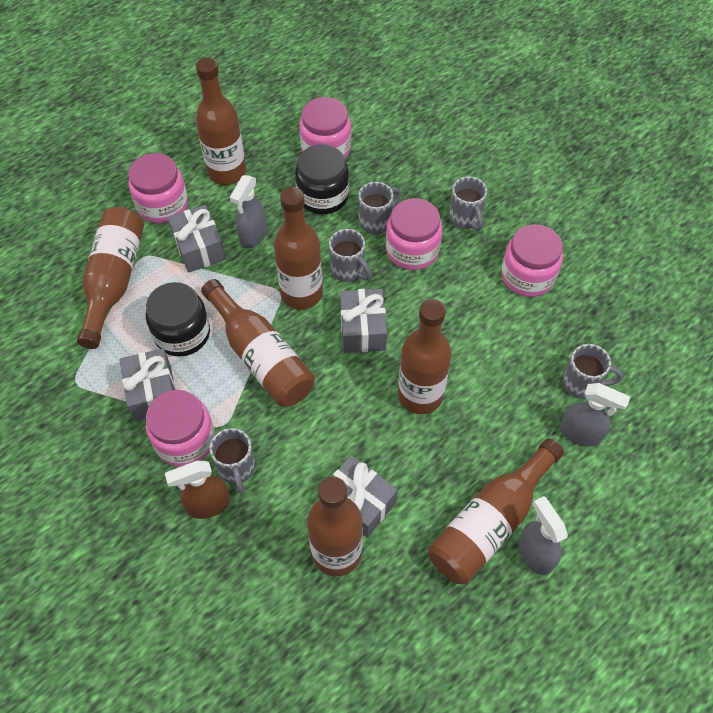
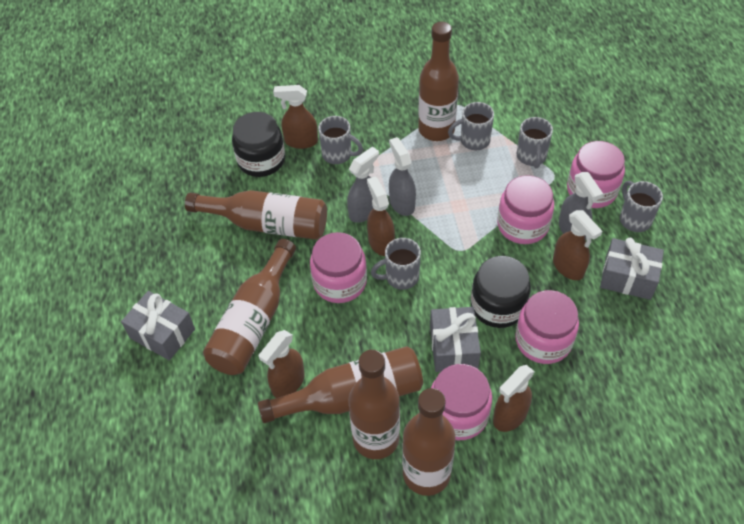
brown bottle: 7 -> 6
brown spray bottle: 1 -> 5
grey gift: 4 -> 3

